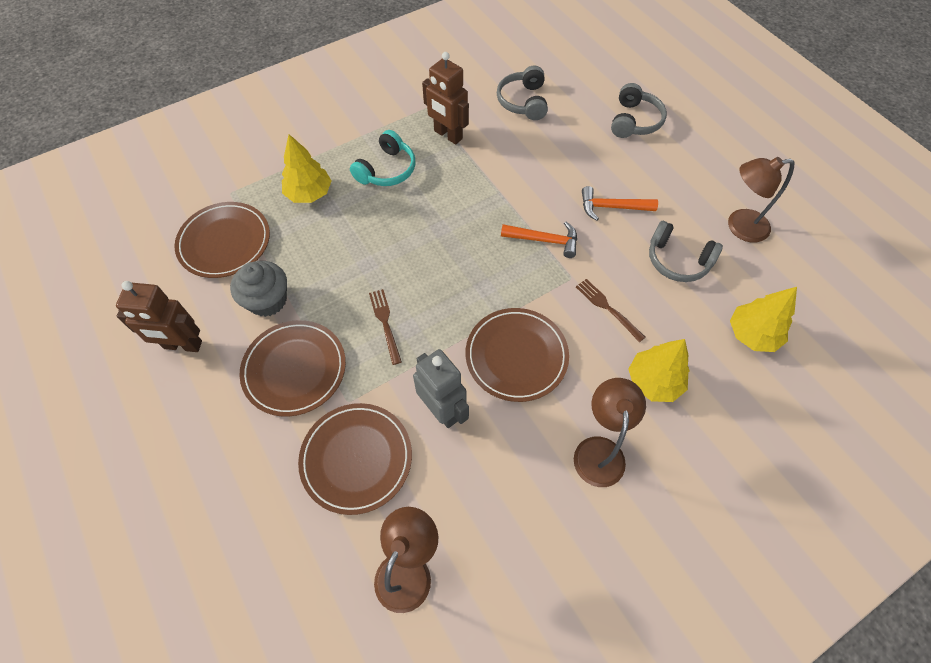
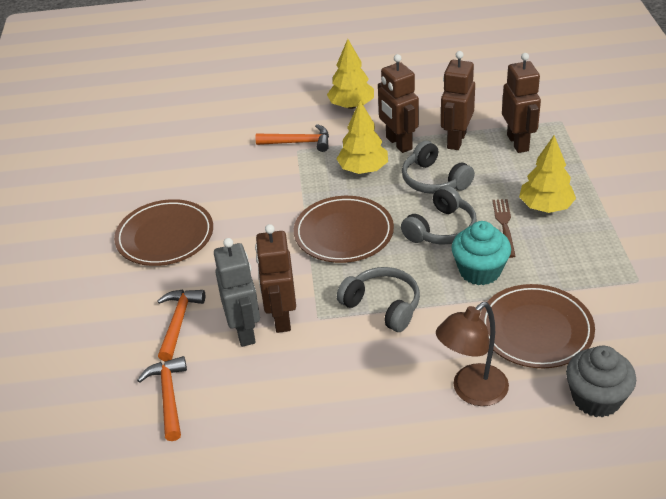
brown fork: 2 -> 1
brown lamp: 3 -> 1
brown plate: 4 -> 3
brown robot: 2 -> 4
orange hammer: 2 -> 3
turquoise cupcake: 0 -> 1
turquoise headphones: 1 -> 0

